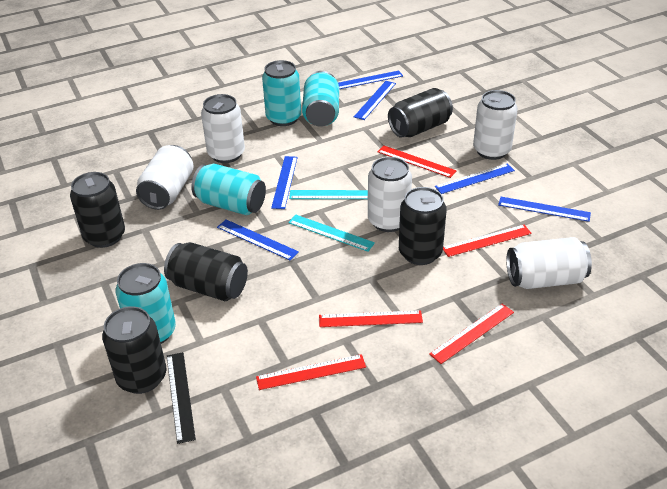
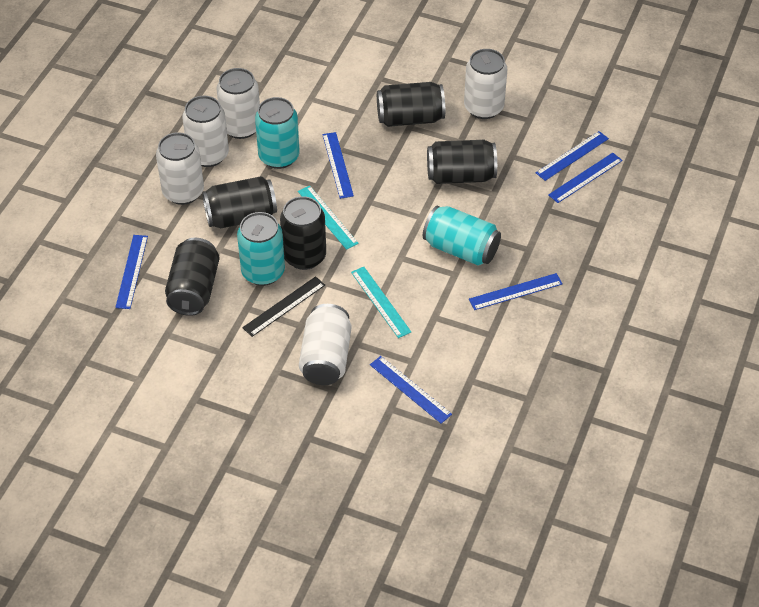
red ruler: 5 -> 0
turquoise can: 4 -> 3

